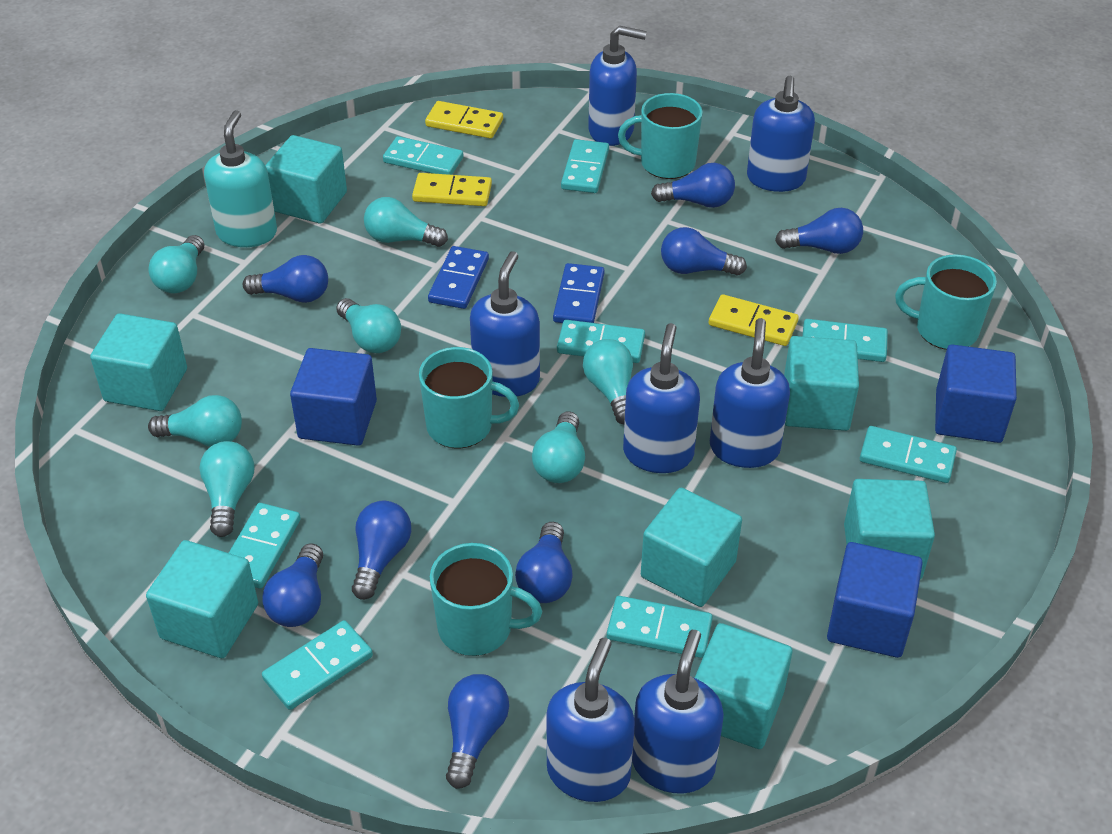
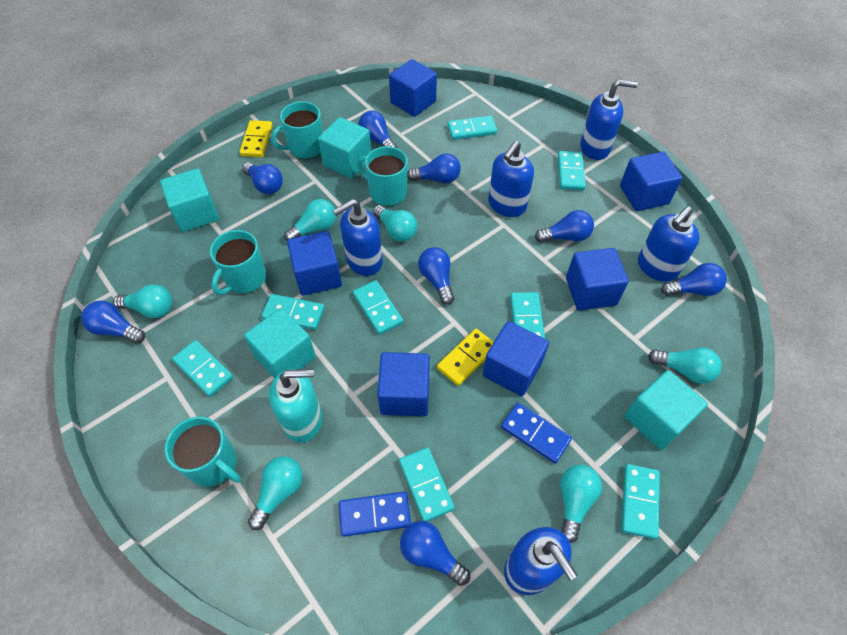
blue cube: 3 -> 6
blue soap dispenser: 7 -> 5
turquoise cube: 7 -> 4
turquoise light bulb: 7 -> 6
yellow domino: 3 -> 2

